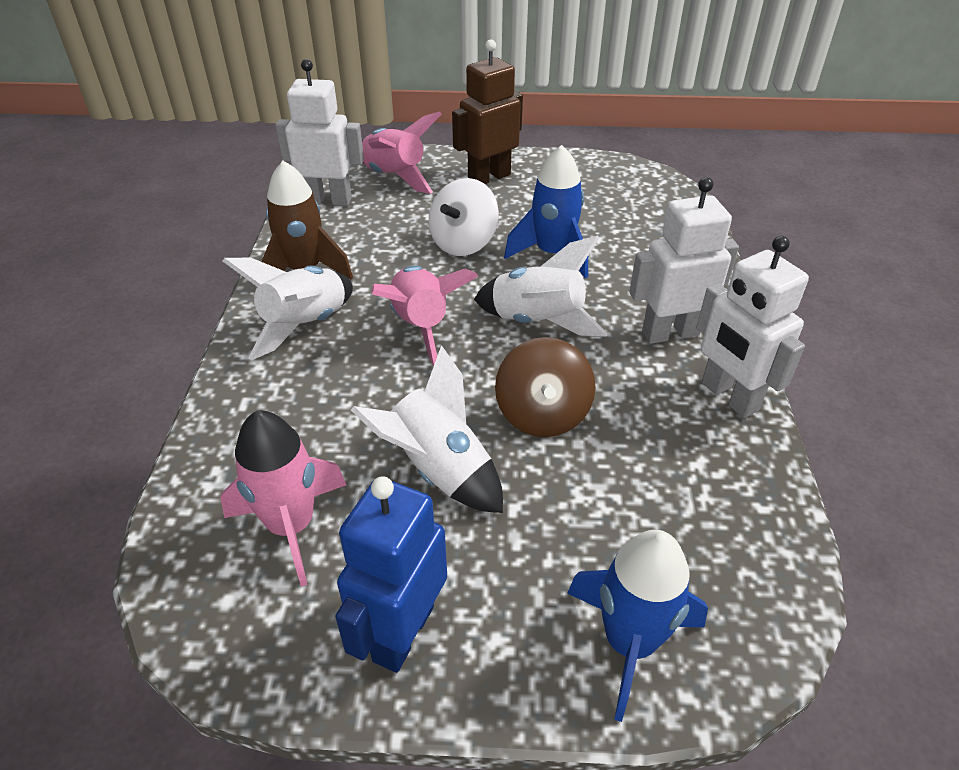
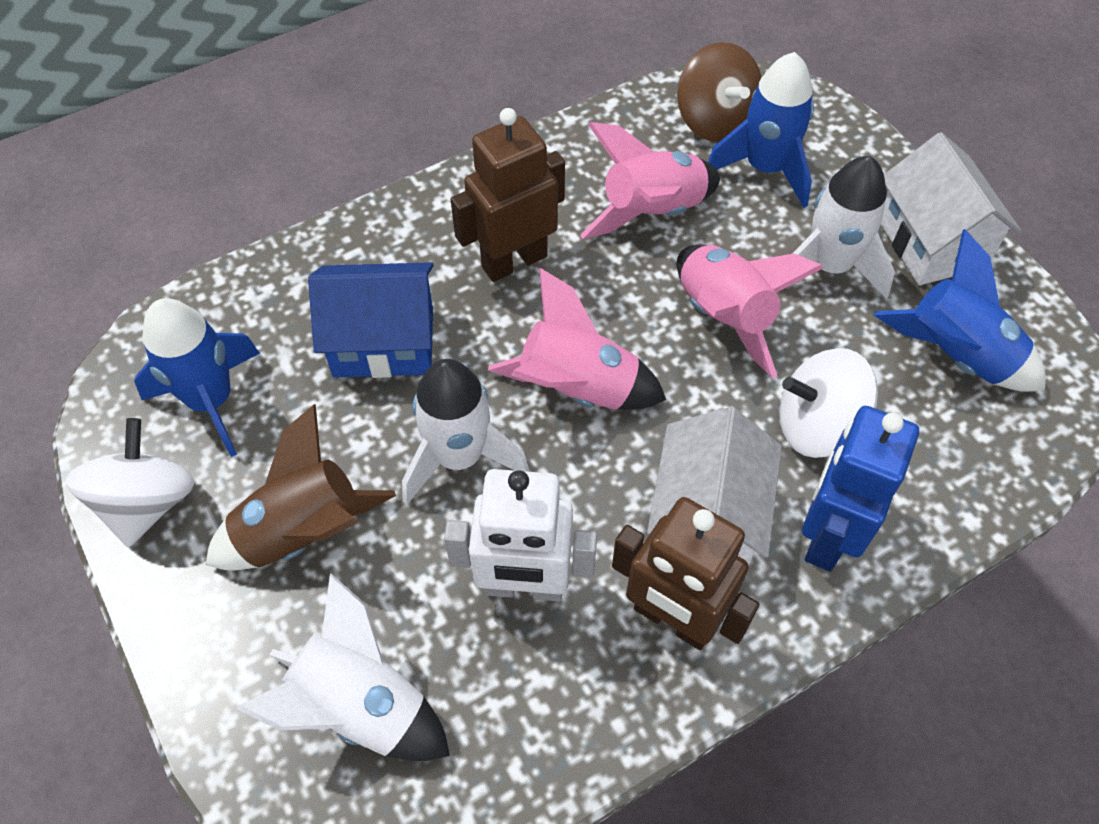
blue house: 0 -> 1
blue rocket: 2 -> 3
brown robot: 1 -> 2
white house: 0 -> 2
white robot: 3 -> 1
white spinning top: 1 -> 2

